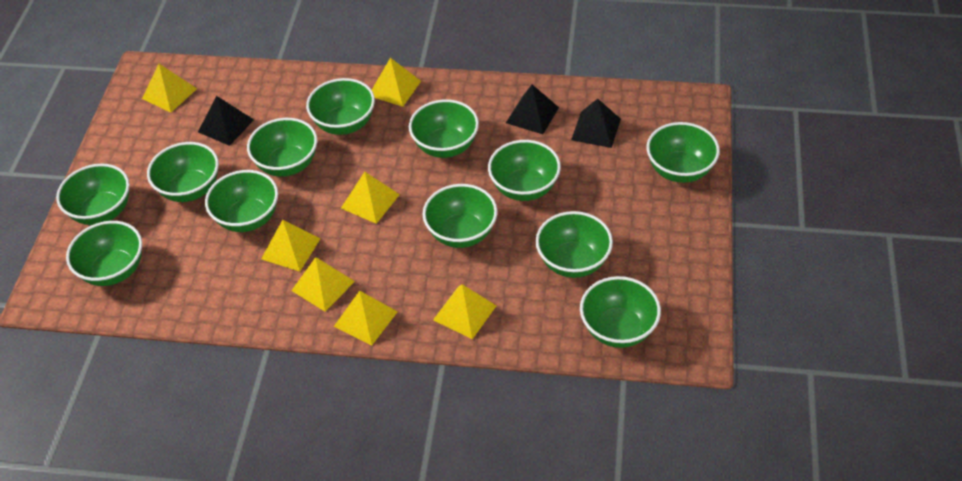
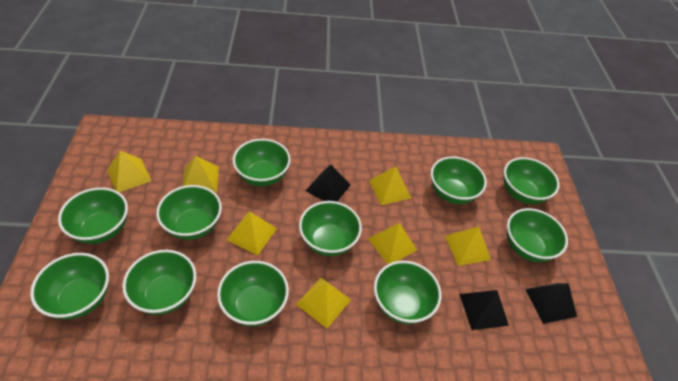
green bowl: 12 -> 11

